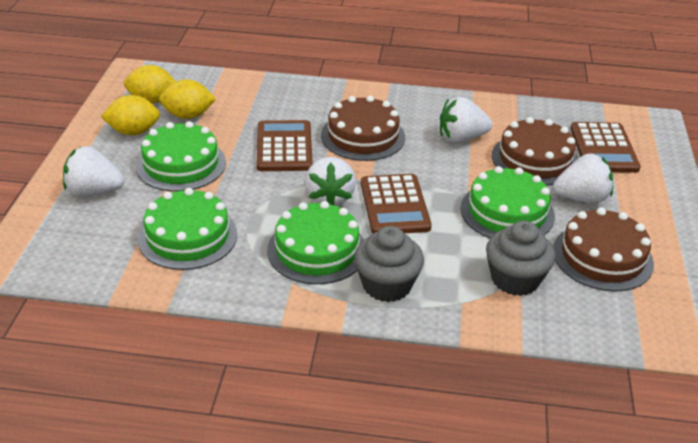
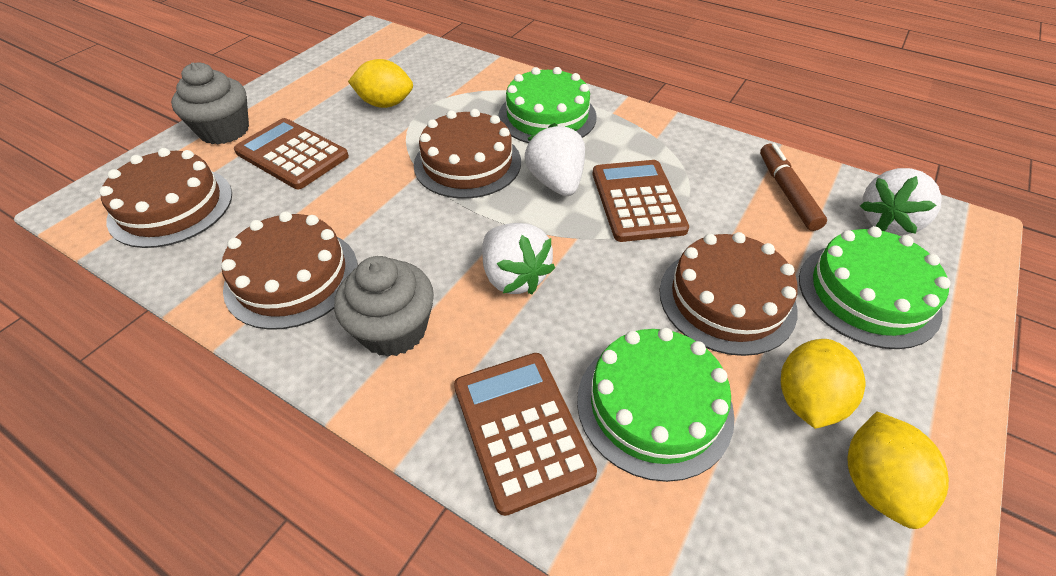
brown cake: 3 -> 4
brown marker: 0 -> 1
green cake: 4 -> 3
white strawberry: 4 -> 3

